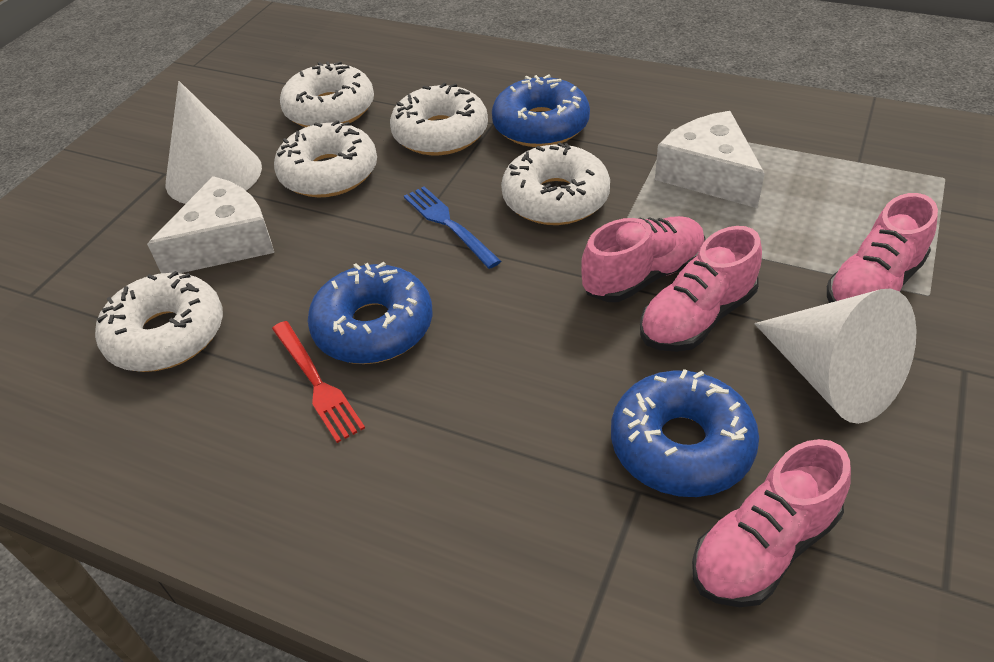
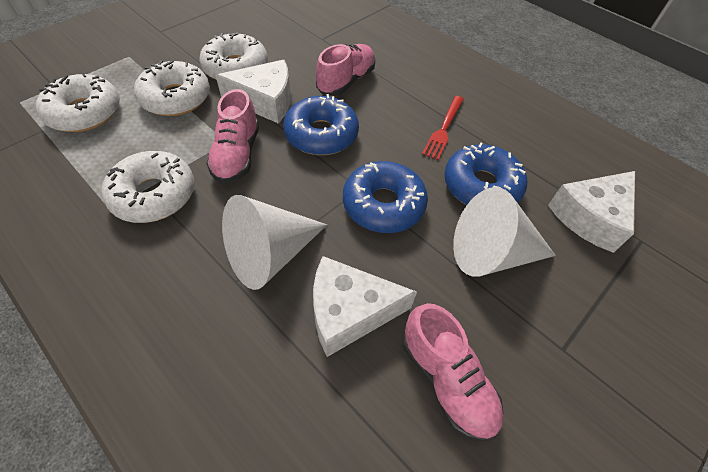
blue fork: 1 -> 0
pink shoe: 4 -> 3
white cheese: 2 -> 3
white donut: 5 -> 4

